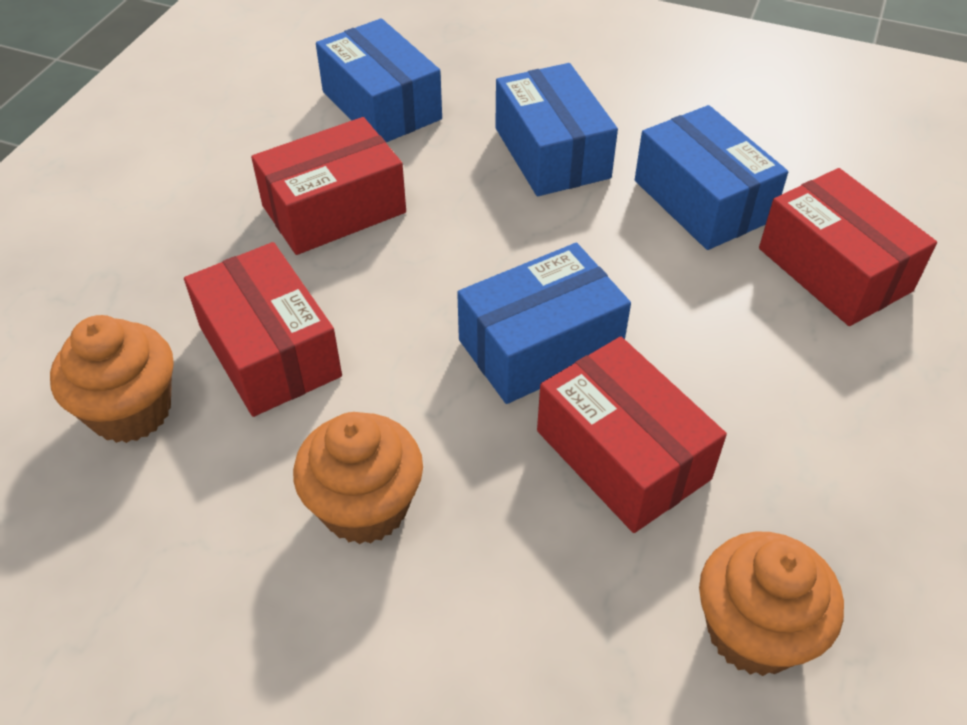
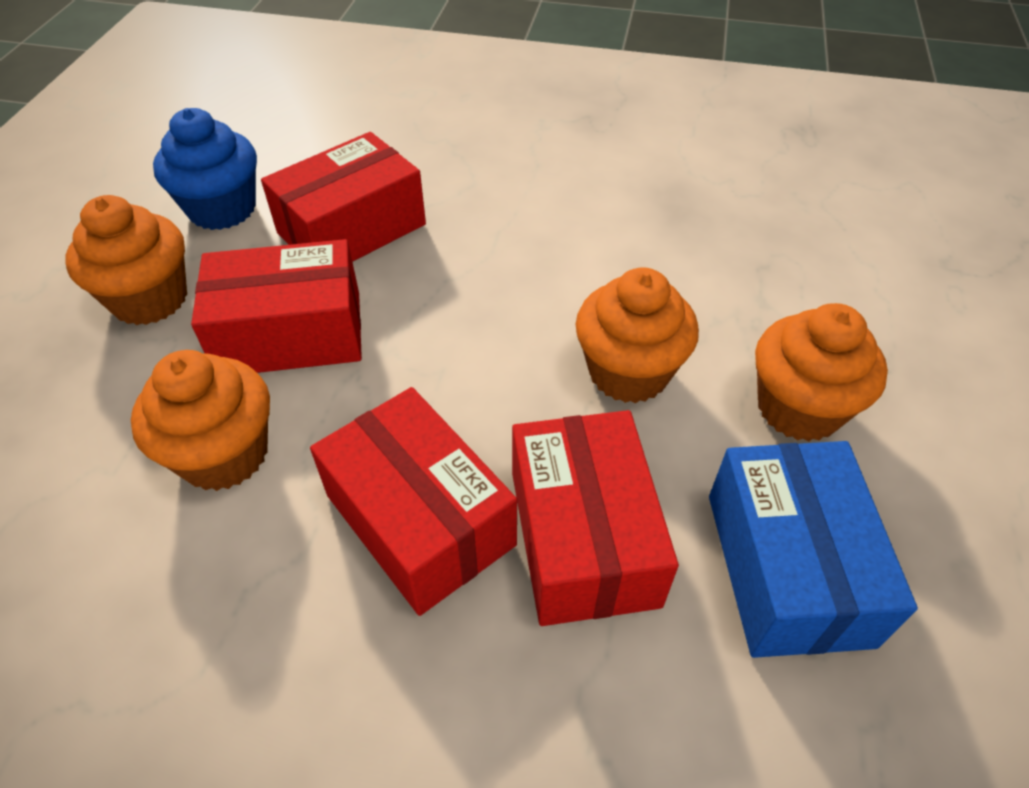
blue box: 4 -> 1
blue cupcake: 0 -> 1
orange cupcake: 3 -> 4

